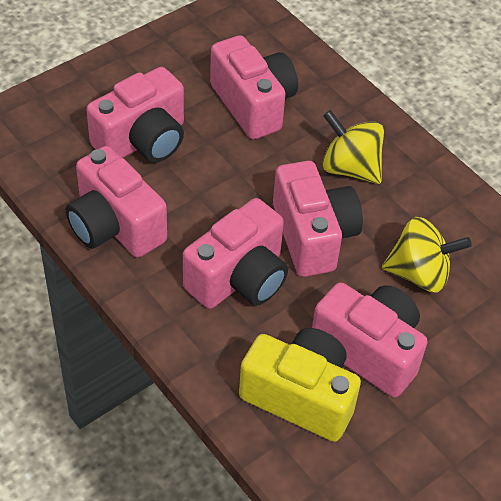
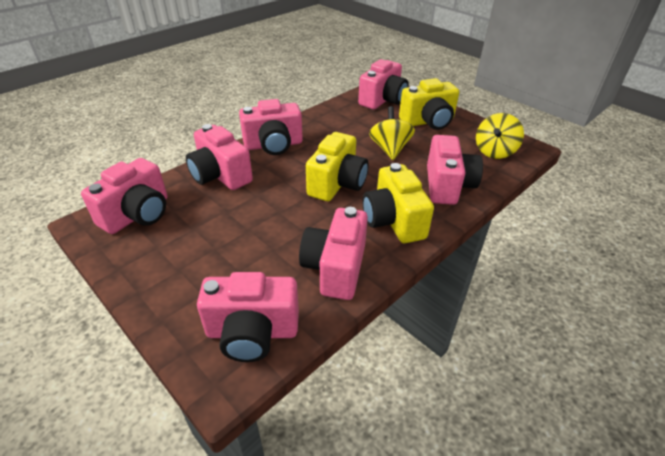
pink camera: 6 -> 7
yellow camera: 1 -> 3

